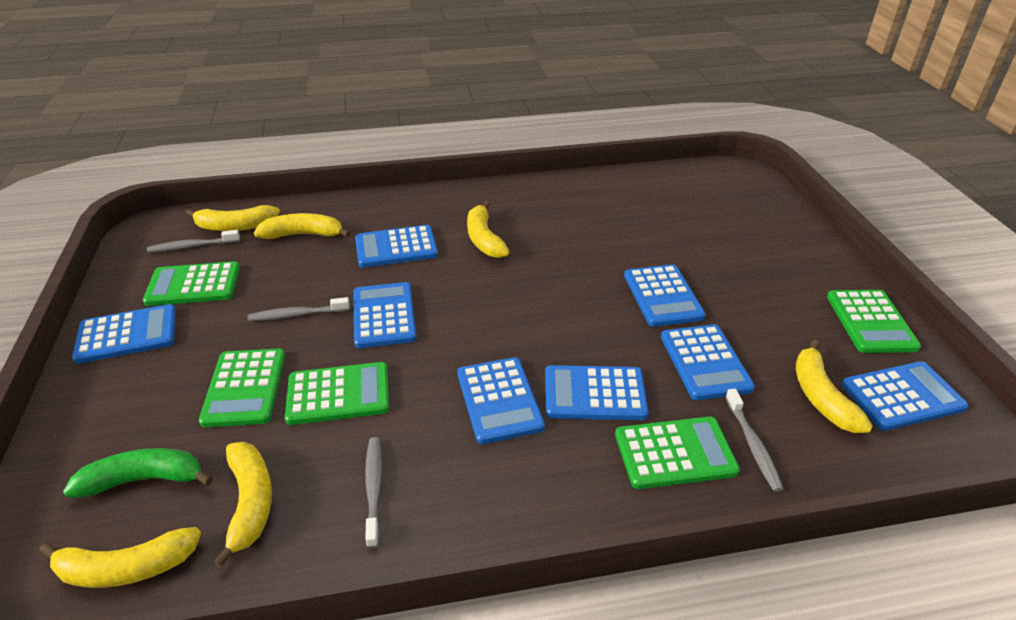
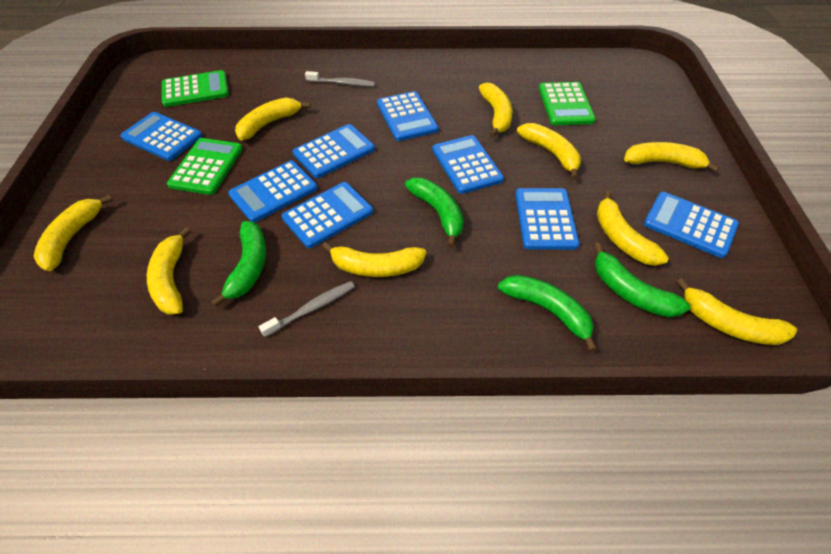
green banana: 1 -> 4
green calculator: 5 -> 3
grey toothbrush: 4 -> 2
yellow banana: 6 -> 9

